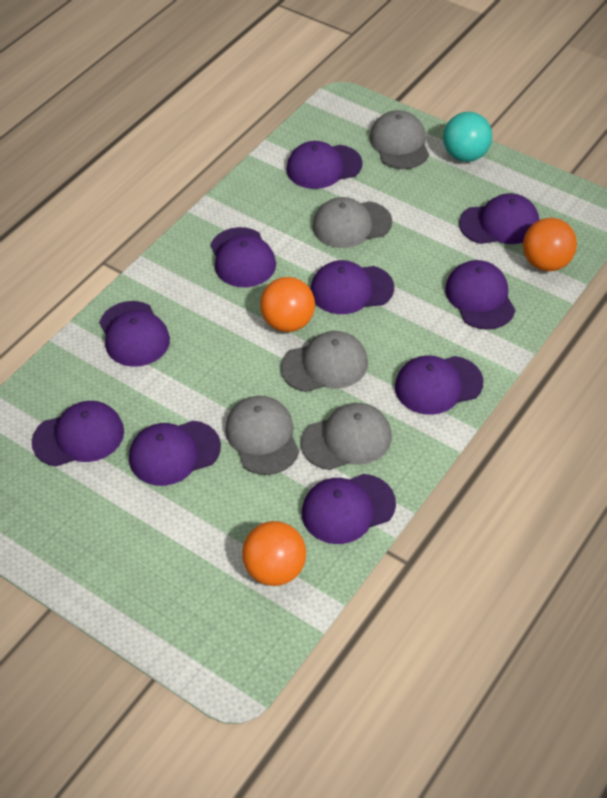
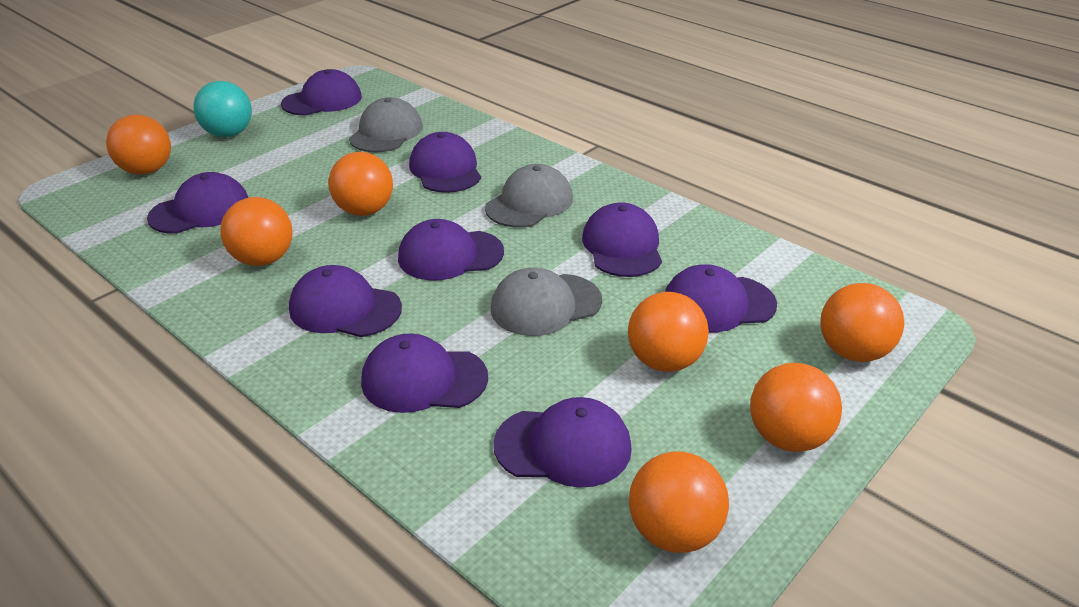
grey cap: 5 -> 3
orange ball: 3 -> 7
purple cap: 10 -> 9

